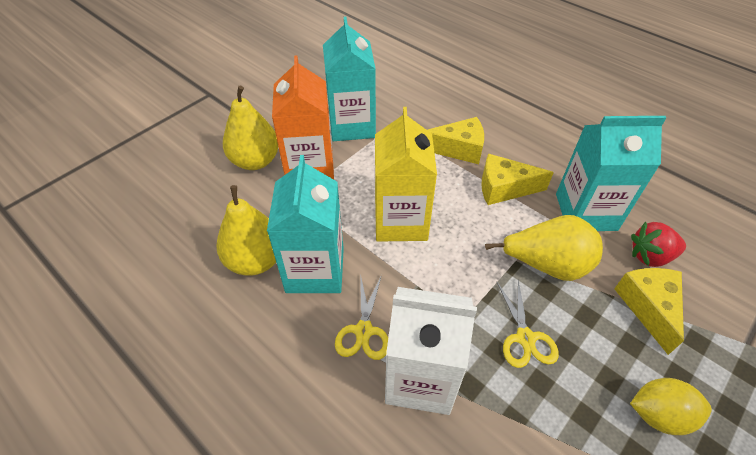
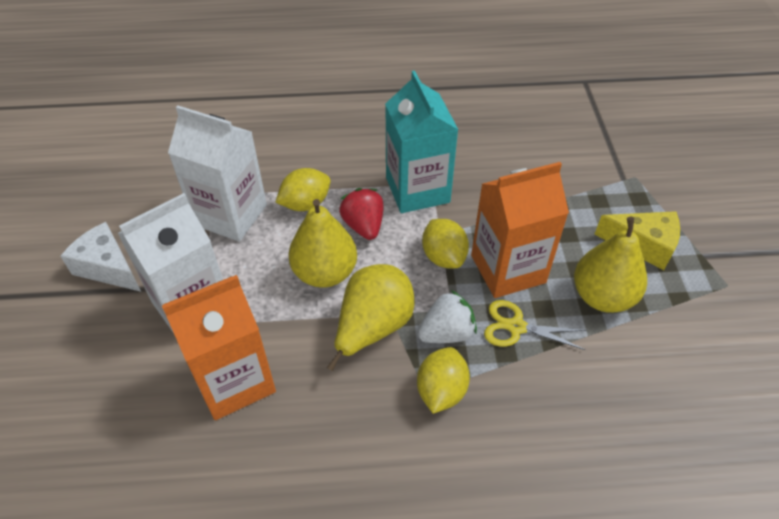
orange carton: 1 -> 2
turquoise carton: 3 -> 1
white carton: 1 -> 2
white cheese: 0 -> 1
white strawberry: 0 -> 1
yellow carton: 1 -> 0
yellow cheese: 3 -> 1
yellow lemon: 1 -> 3
yellow scissors: 2 -> 1

